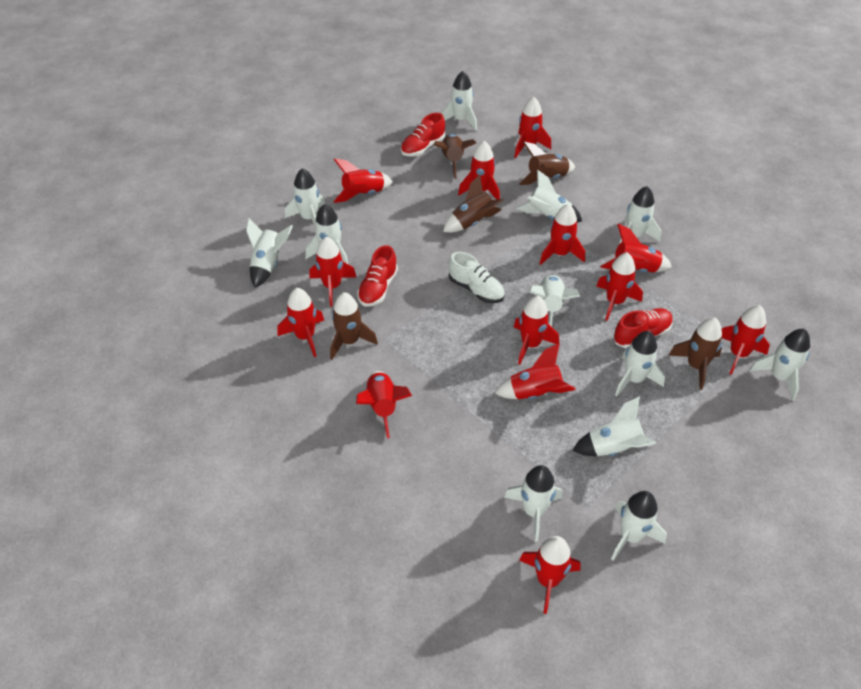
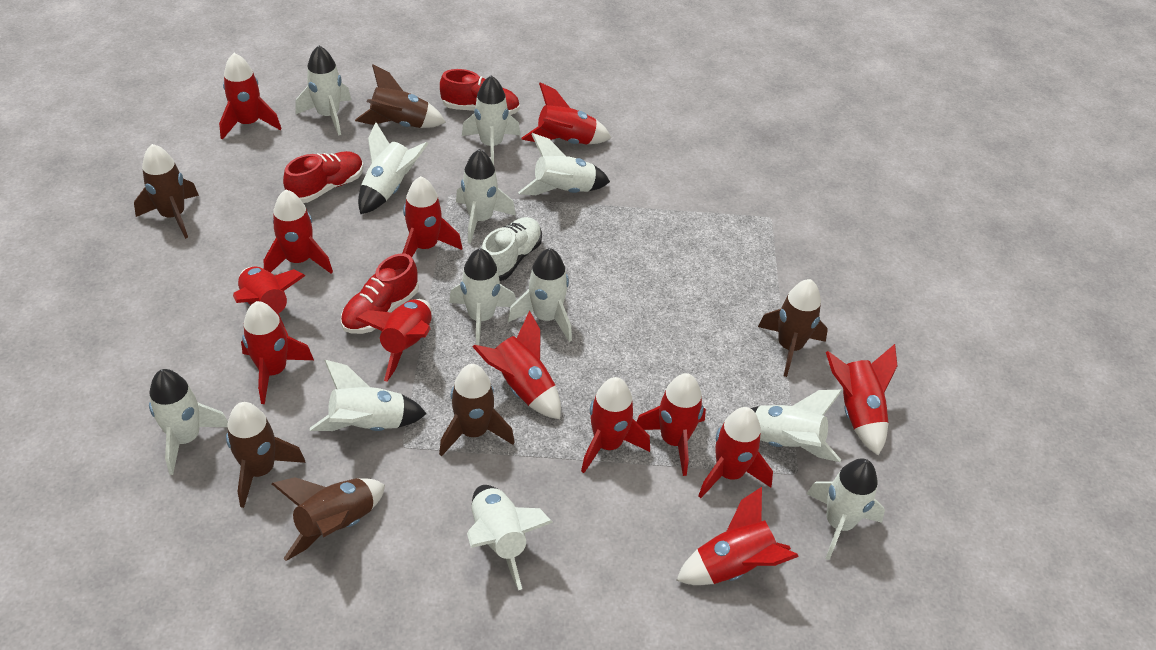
brown rocket: 5 -> 6

